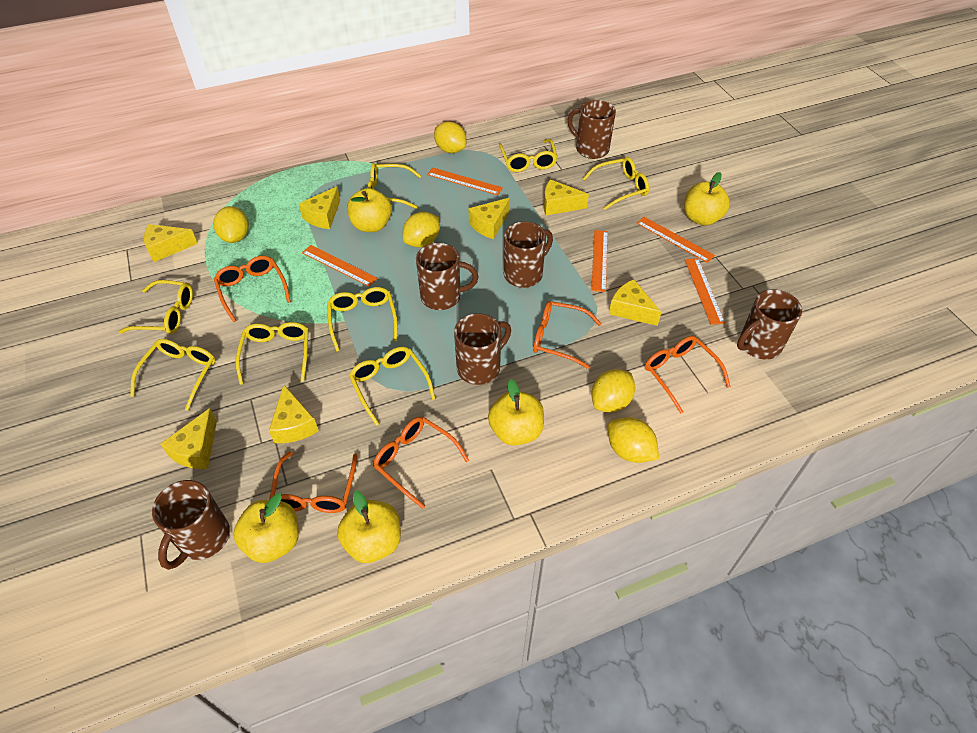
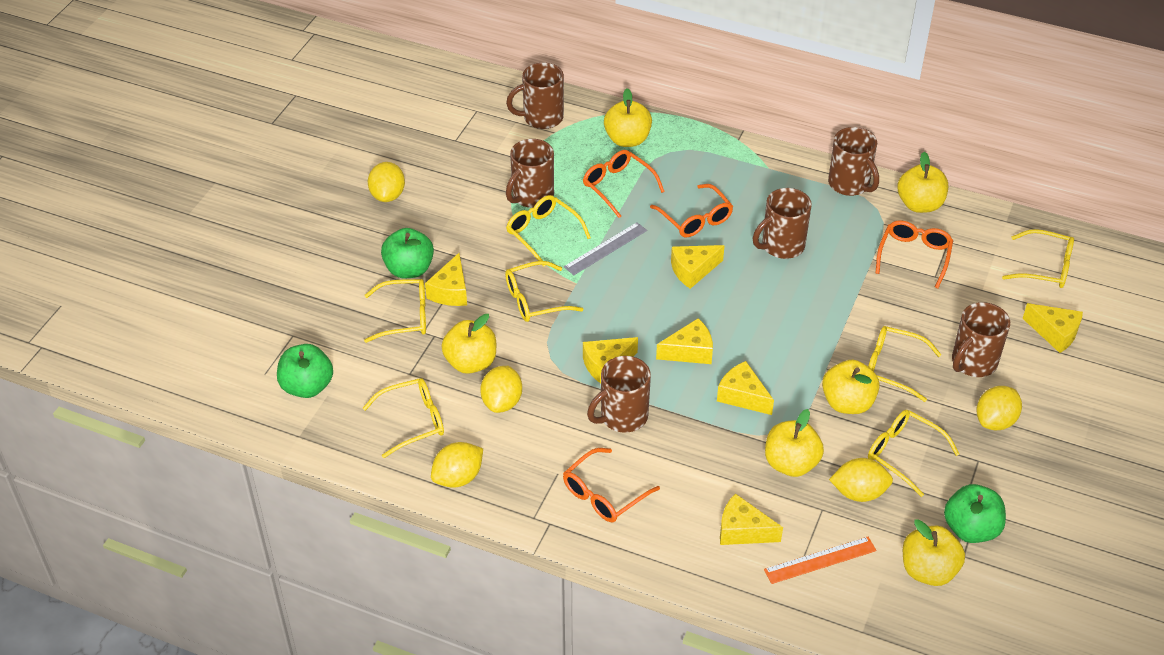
green apple: 0 -> 3
grey ruler: 0 -> 1
orange glasses: 5 -> 4
orange ruler: 5 -> 1
yellow apple: 5 -> 6
yellow glasses: 8 -> 7

